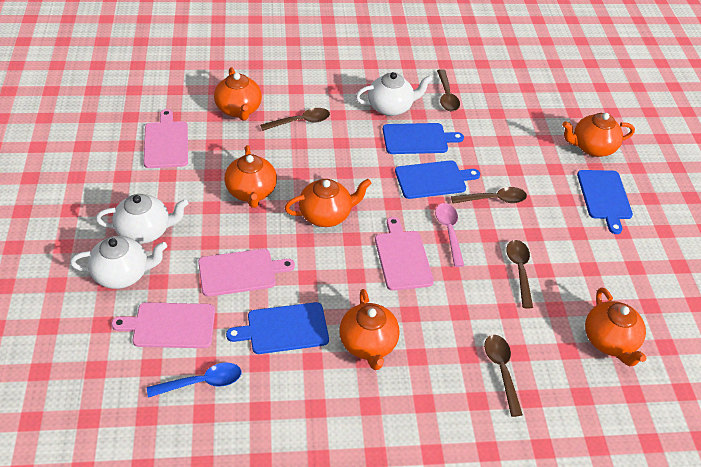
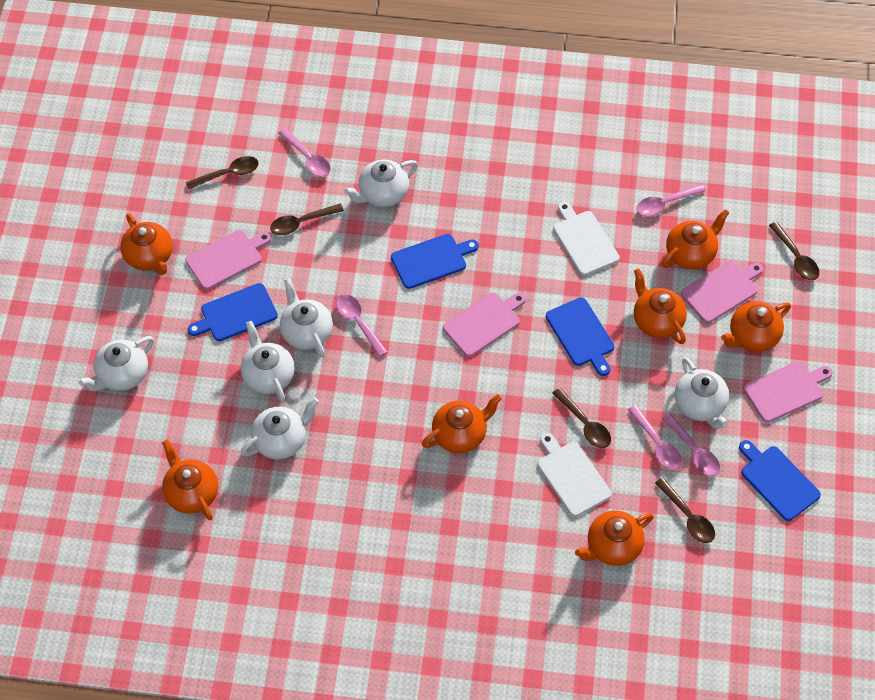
blue spoon: 1 -> 0
orange teapot: 6 -> 7
pink spoon: 1 -> 5
white cutting board: 0 -> 2
white teapot: 3 -> 6

